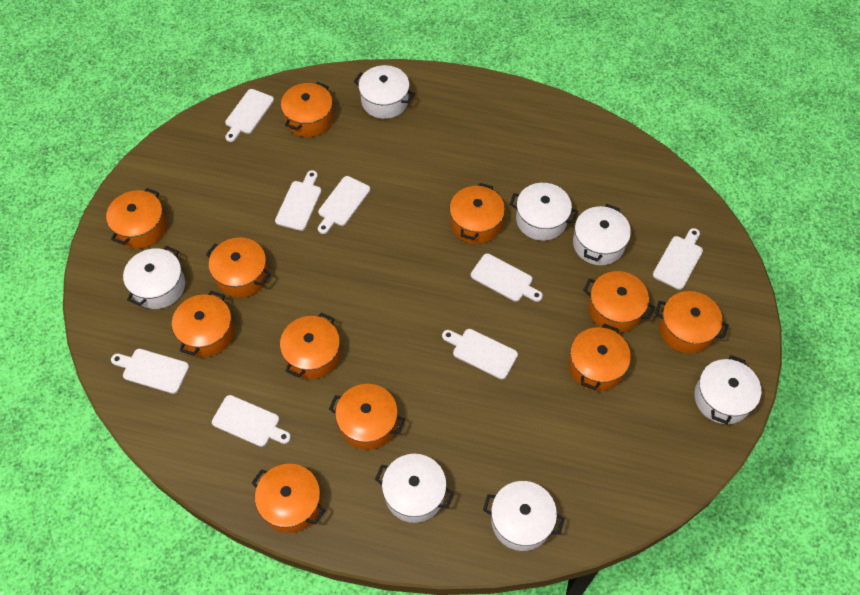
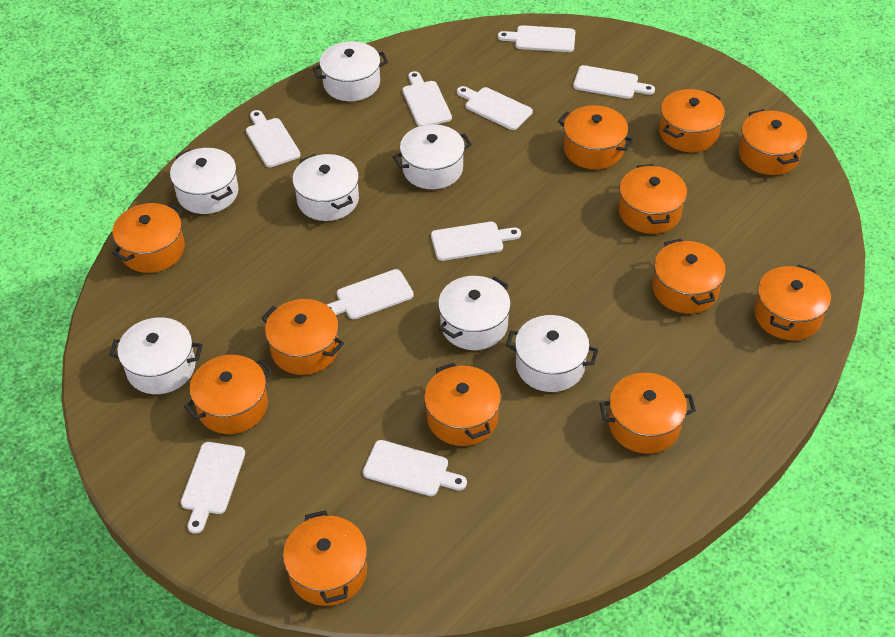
orange pot: 11 -> 12
white cutting board: 8 -> 9

